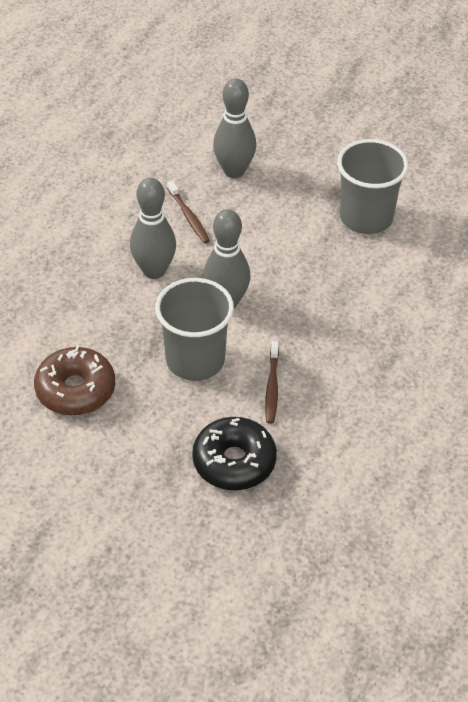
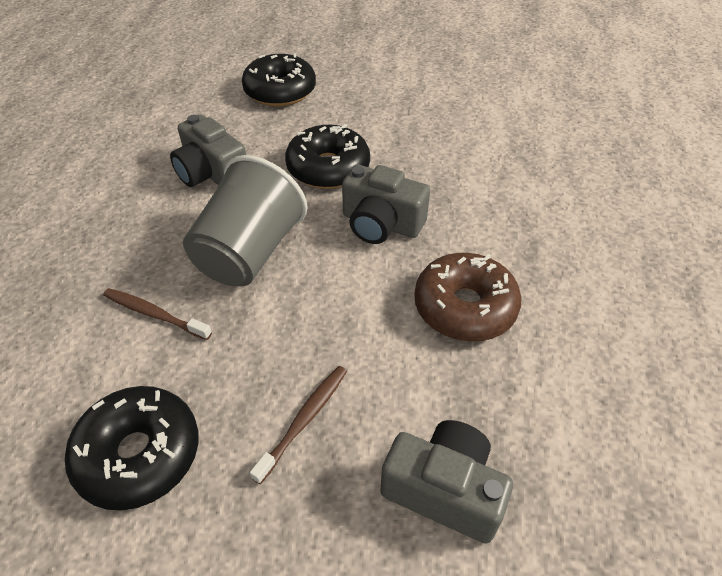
black donut: 1 -> 3
grey bowling pin: 3 -> 0
grey camera: 0 -> 3
grey cup: 2 -> 1

